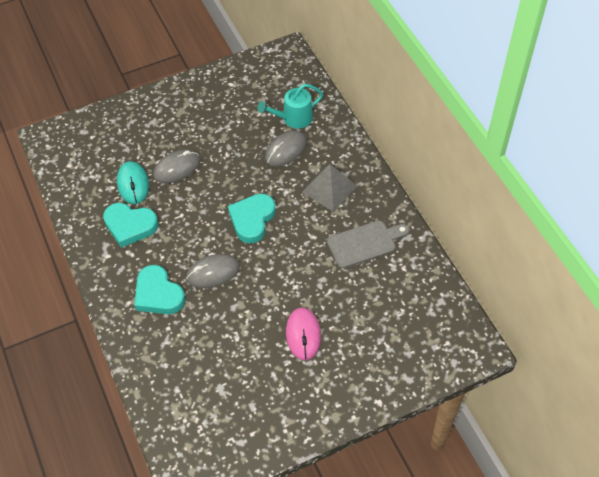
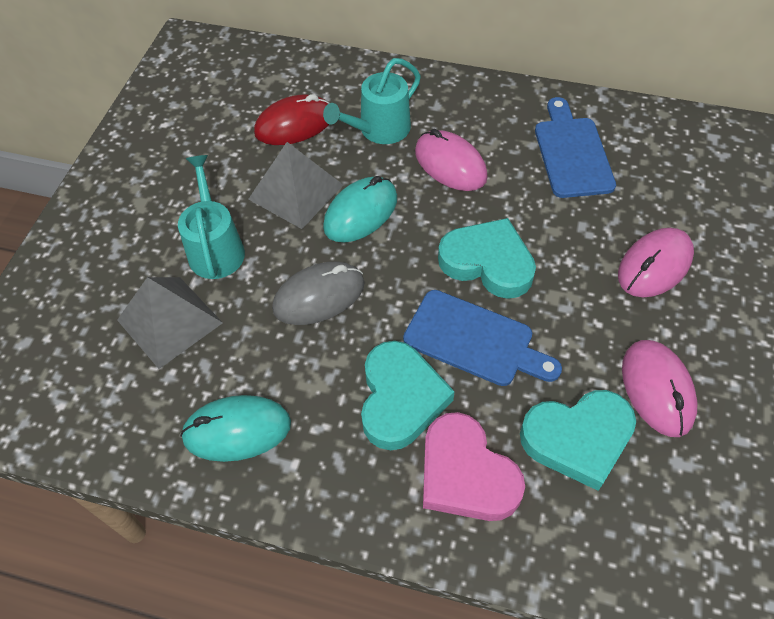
blue cutting board: 0 -> 2
grey cutting board: 1 -> 0
grey mouse: 3 -> 1
grey pyramid: 1 -> 2
pink heart: 0 -> 1
pink mouse: 1 -> 3
red mouse: 0 -> 1
turquoise mouse: 1 -> 2
turquoise watering can: 1 -> 2

